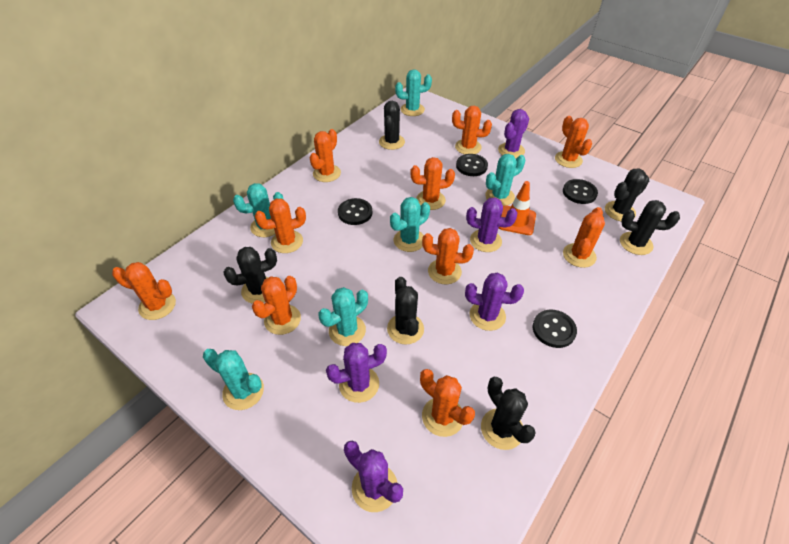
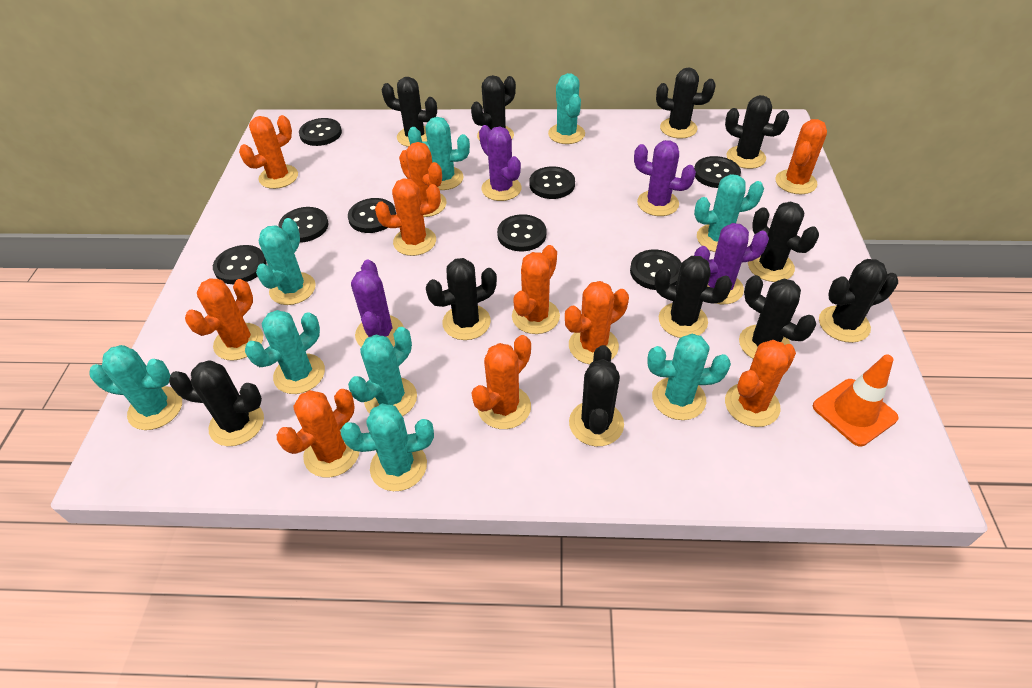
black button: 4 -> 8
black cactus: 6 -> 11
purple cactus: 5 -> 4
turquoise cactus: 6 -> 9

